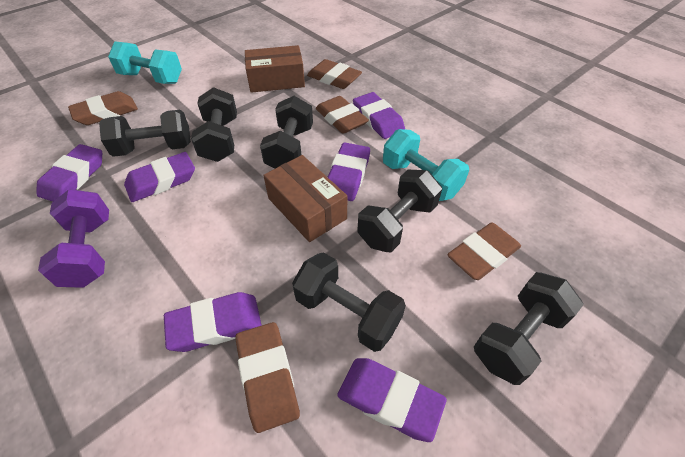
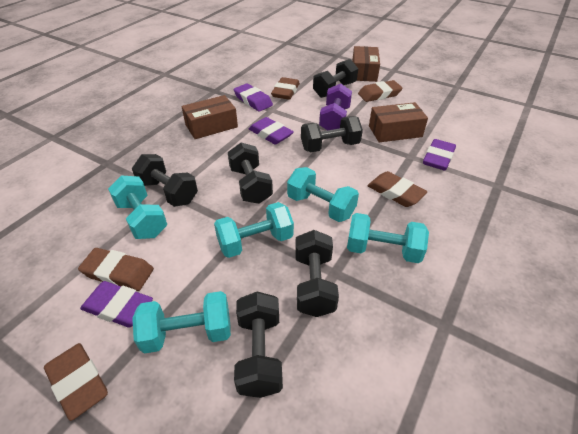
brown box: 2 -> 3
purple eraser: 6 -> 4
turquoise dumbbell: 2 -> 5

